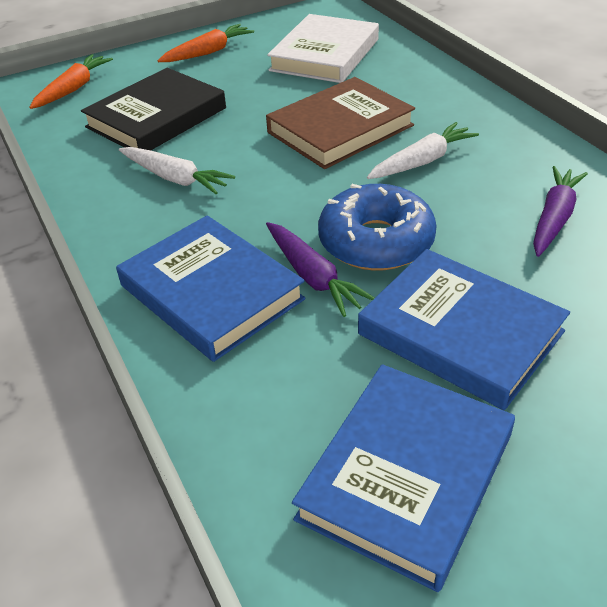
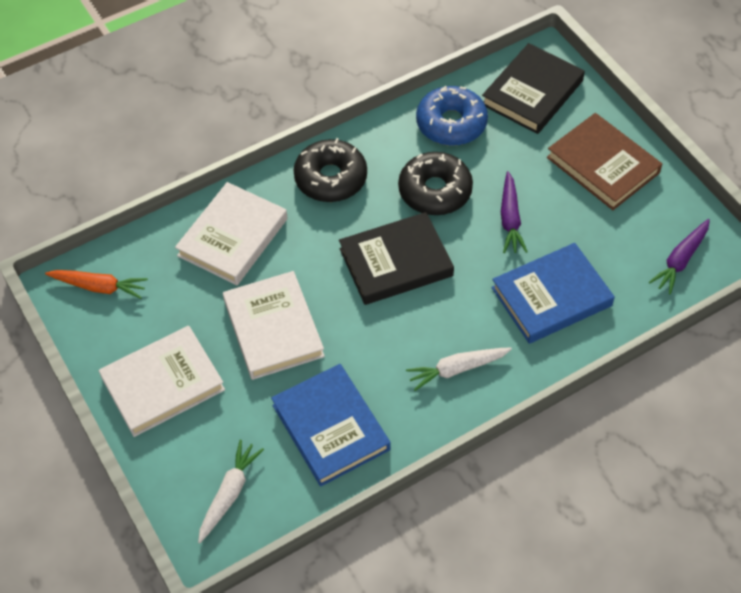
black book: 1 -> 2
black donut: 0 -> 2
blue book: 3 -> 2
orange carrot: 2 -> 1
white book: 1 -> 3

